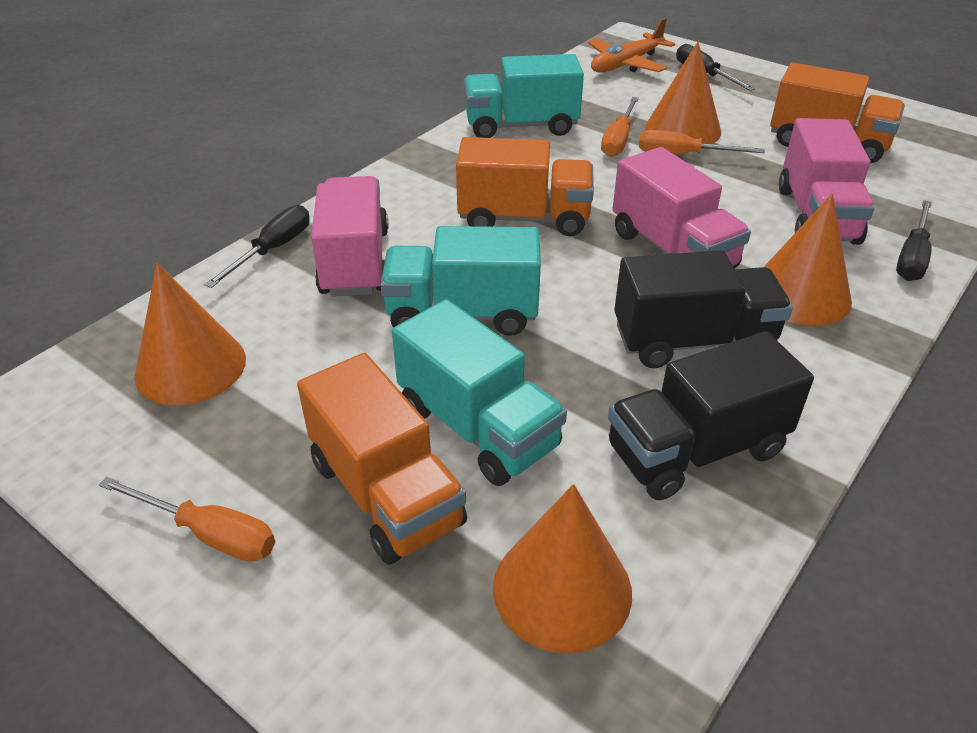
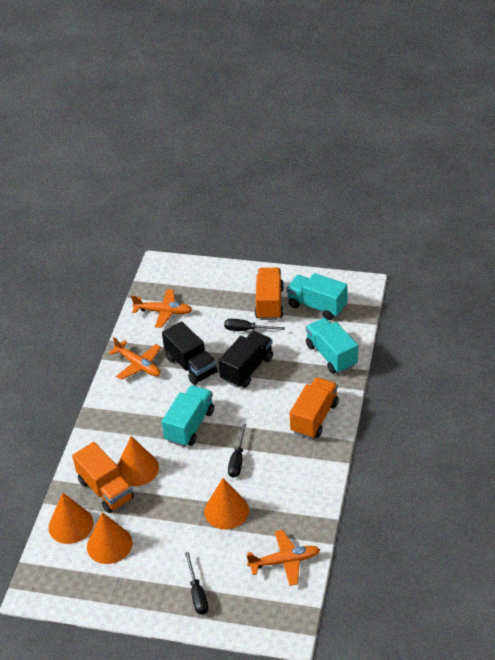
orange plane: 1 -> 3
orange screwdriver: 3 -> 0
pink truck: 3 -> 0

